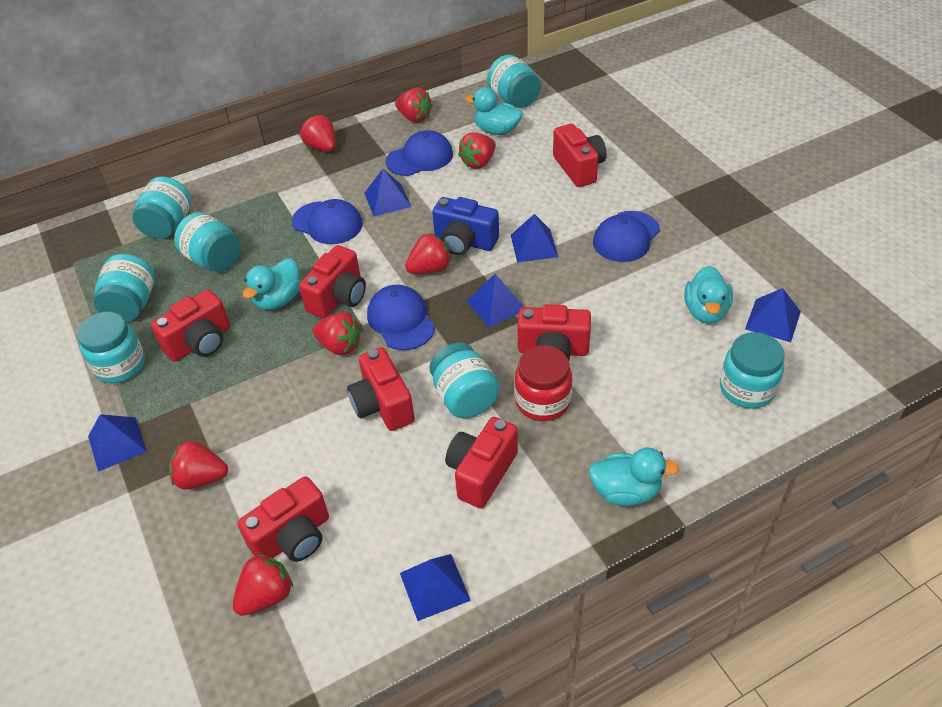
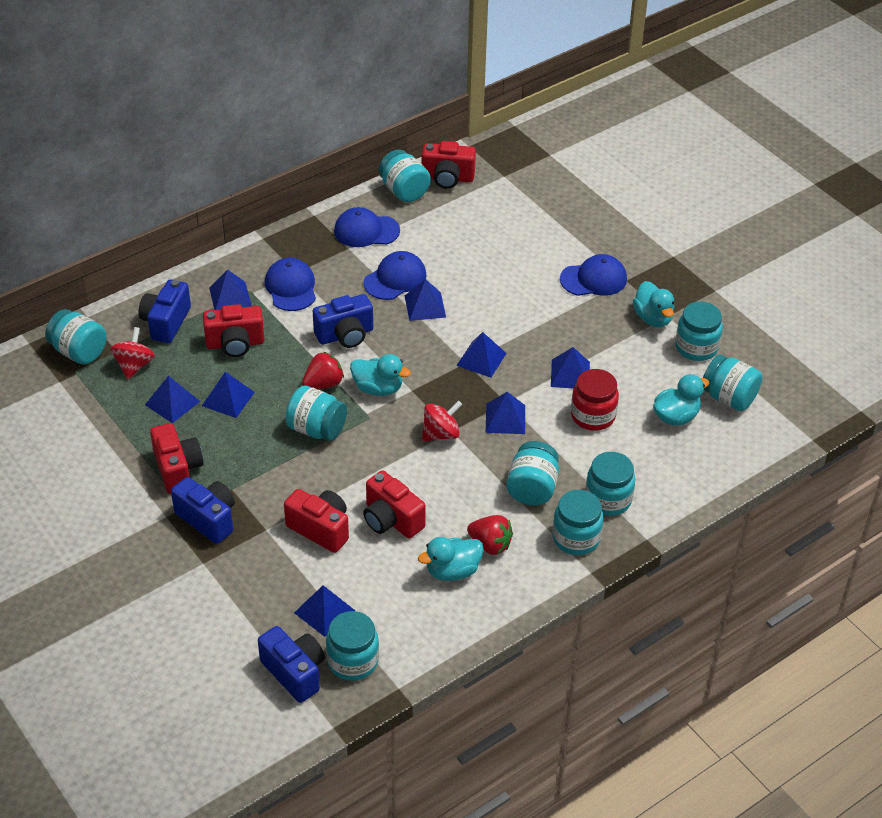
blue camera: 1 -> 4
blue pyramid: 6 -> 8
red camera: 7 -> 5
red spinning top: 0 -> 2
red strawberry: 7 -> 2
turquoise jar: 7 -> 9

